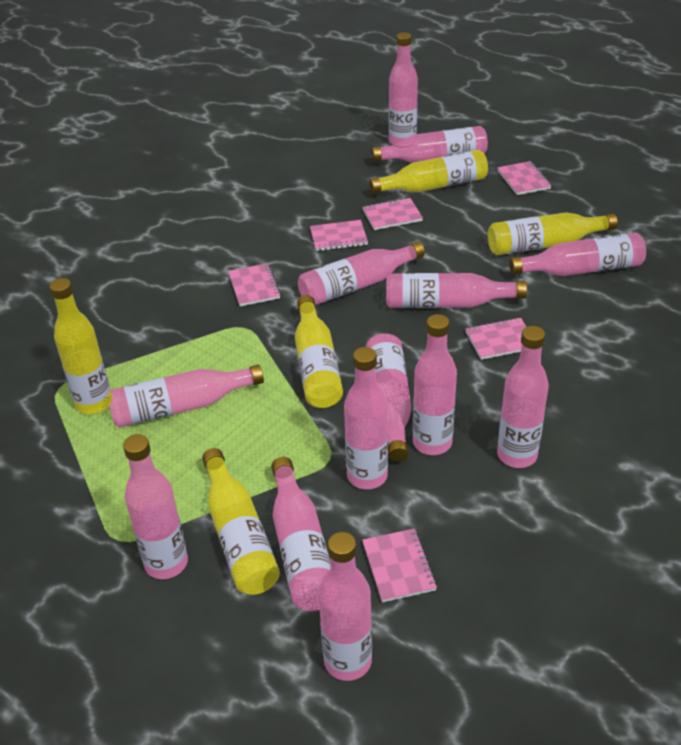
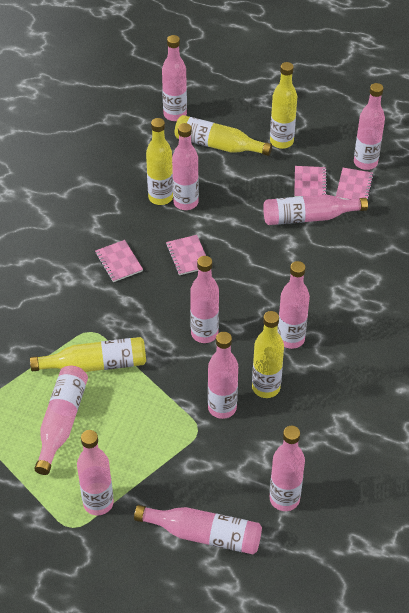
pink bottle: 13 -> 11
pink notebook: 6 -> 4

